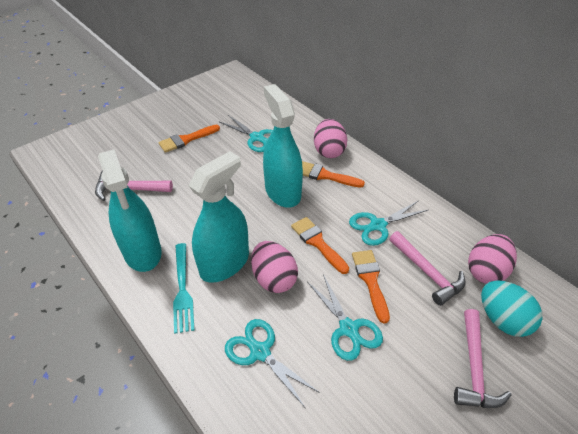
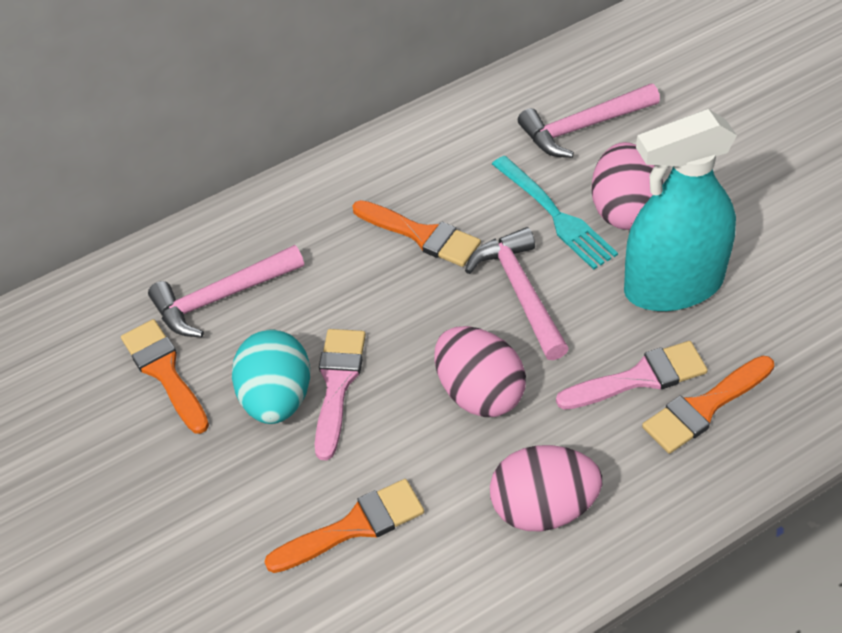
pink brush: 0 -> 2
turquoise scissors: 4 -> 0
turquoise spray bottle: 3 -> 1

